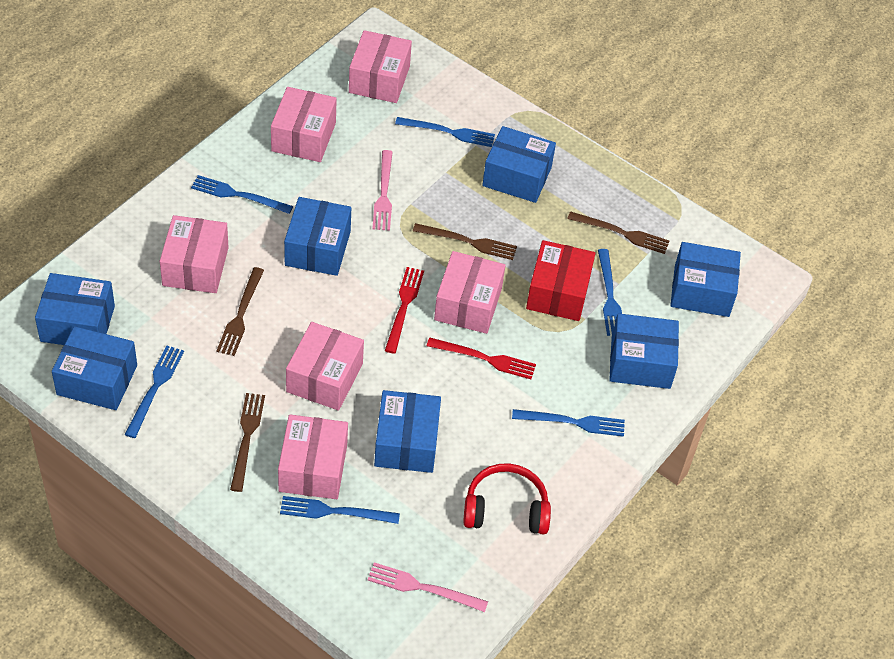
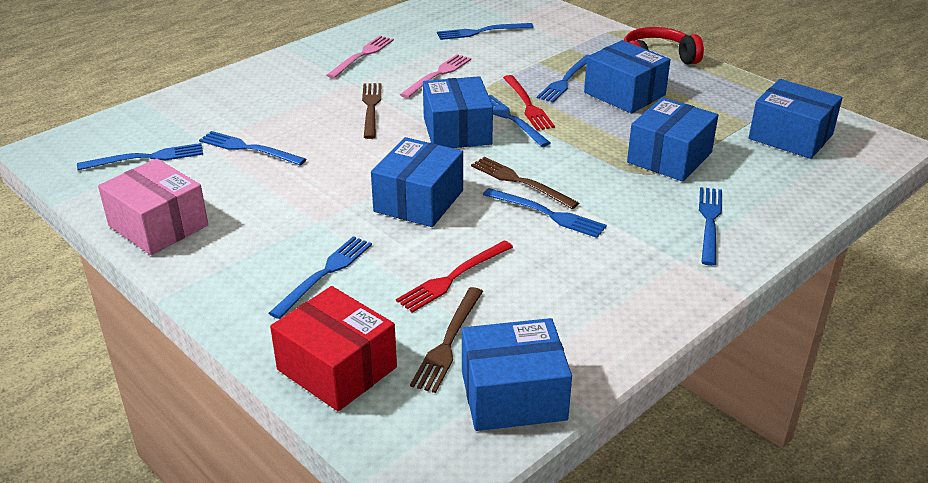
blue box: 7 -> 6
blue fork: 6 -> 8
brown fork: 4 -> 3
pink box: 6 -> 1

